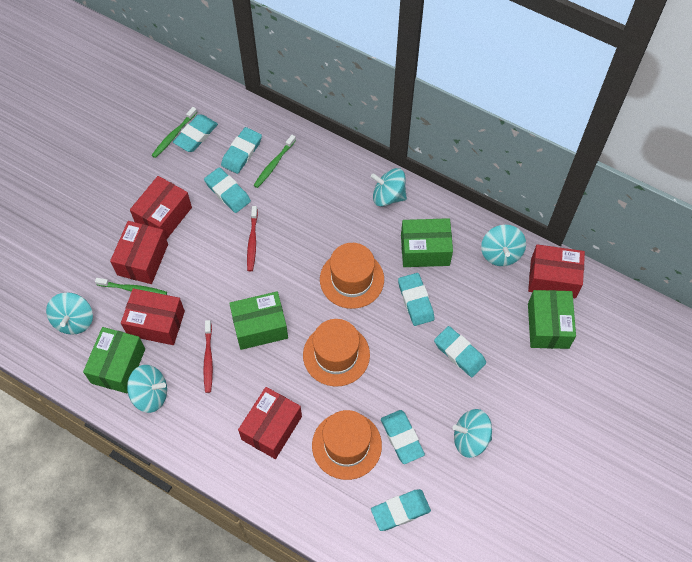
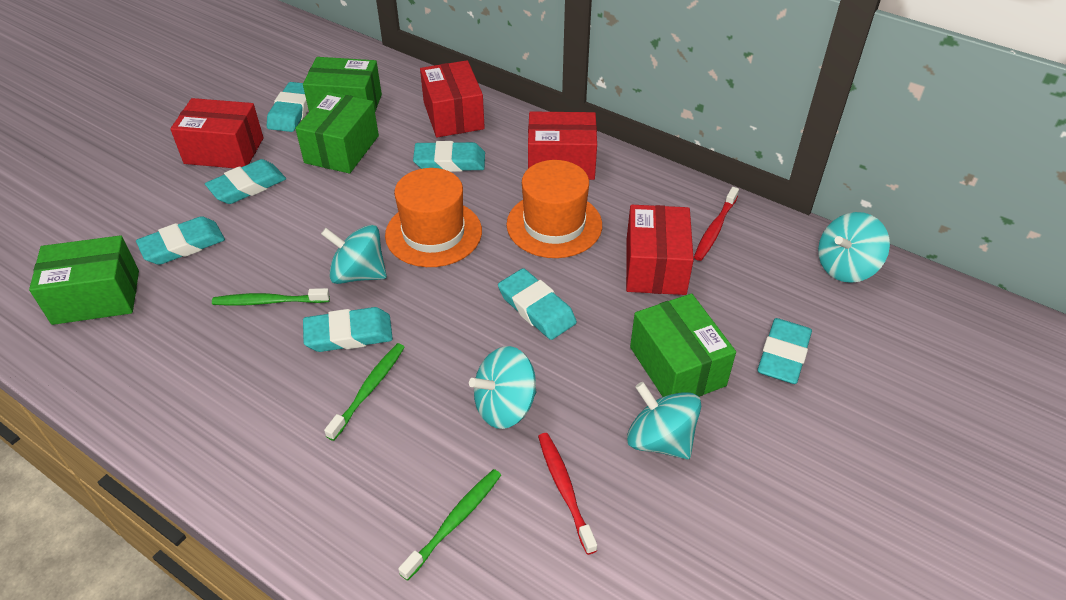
orange hat: 3 -> 2
red box: 5 -> 4
turquoise spinning top: 5 -> 4

